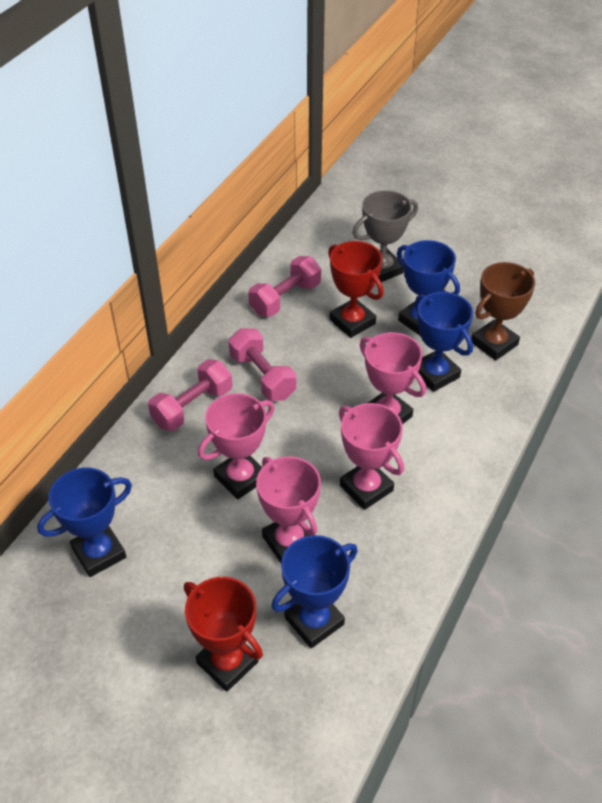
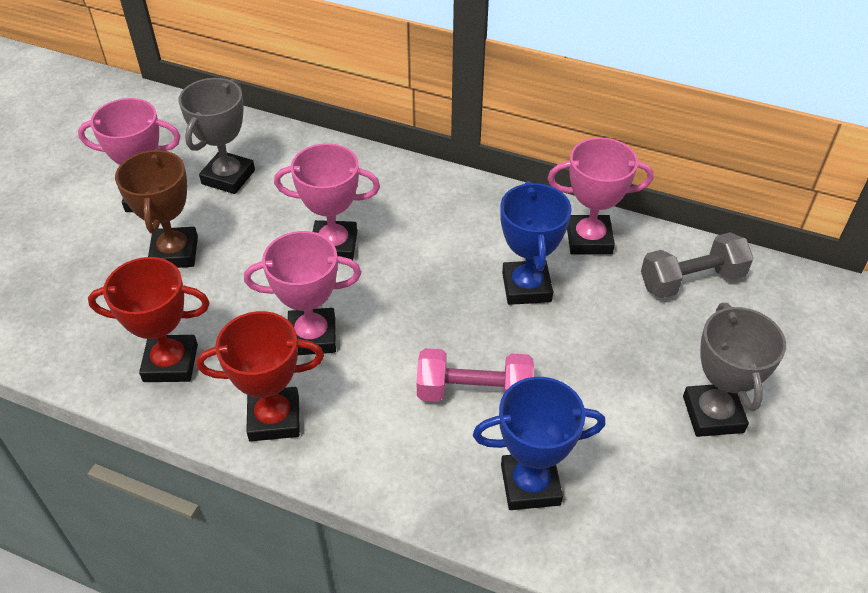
blue trophy: 4 -> 2
grey dumbbell: 0 -> 1
grey trophy: 1 -> 2
pink dumbbell: 3 -> 1

